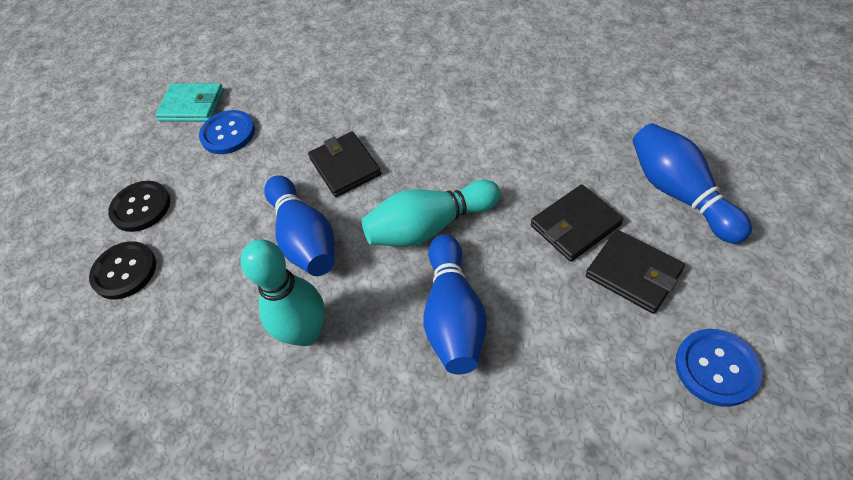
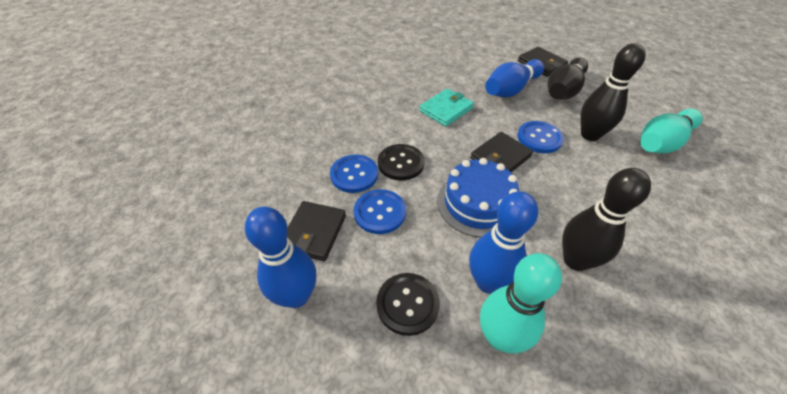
black bowling pin: 0 -> 3
blue button: 2 -> 3
blue cake: 0 -> 1

